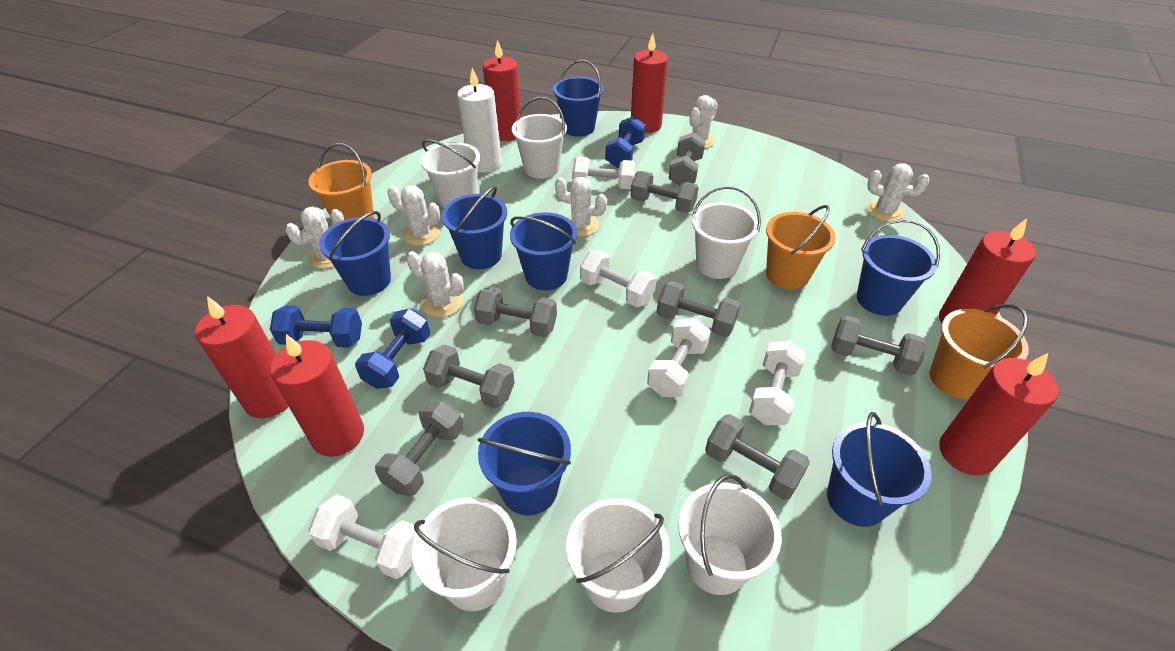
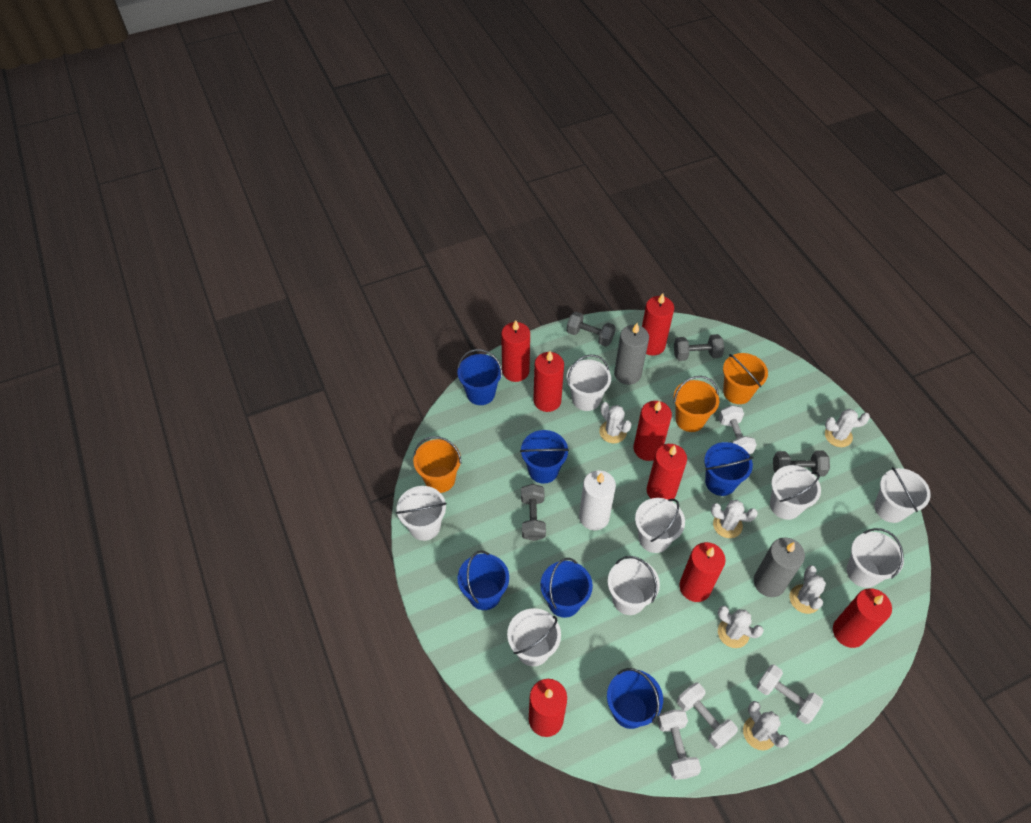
blue bucket: 7 -> 6
blue dumbbell: 3 -> 0
grey candle: 0 -> 2
grey dumbbell: 8 -> 4
red candle: 6 -> 8
white bucket: 6 -> 8
white dumbbell: 5 -> 4

